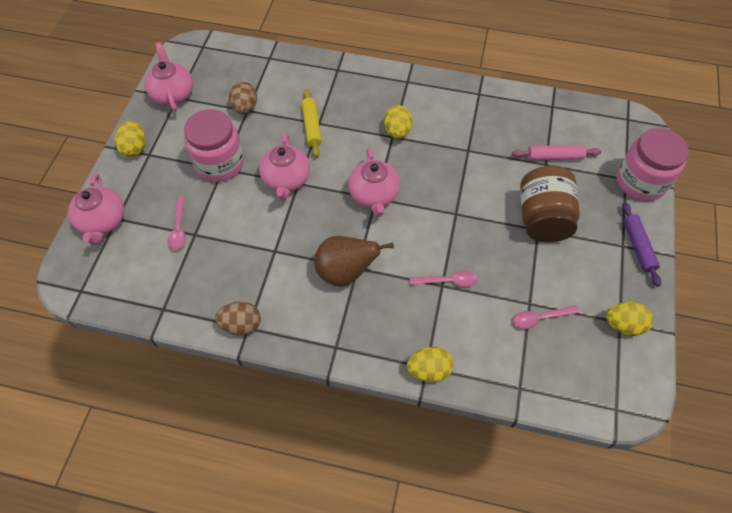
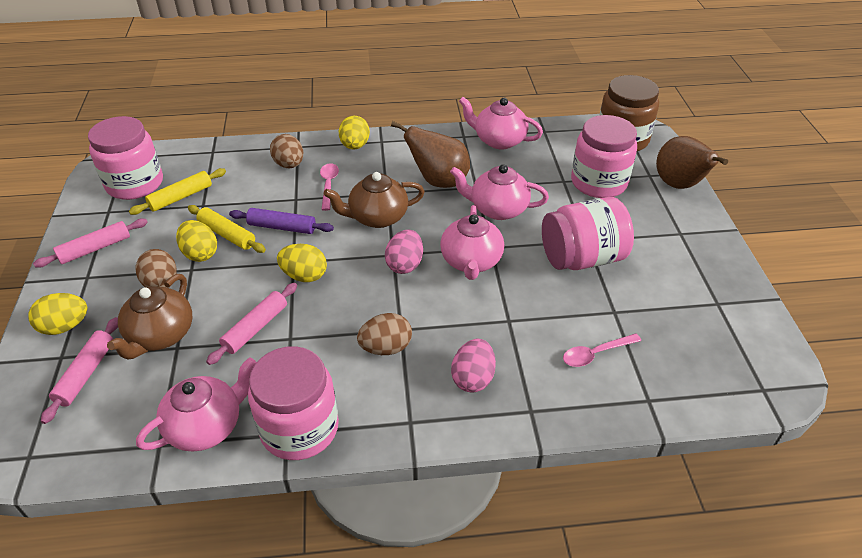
brown egg: 2 -> 3
brown pear: 1 -> 2
brown teapot: 0 -> 2
pink egg: 0 -> 2
pink jar: 2 -> 4
pink rolling pin: 1 -> 3
pink spoon: 3 -> 2
yellow rolling pin: 1 -> 2

